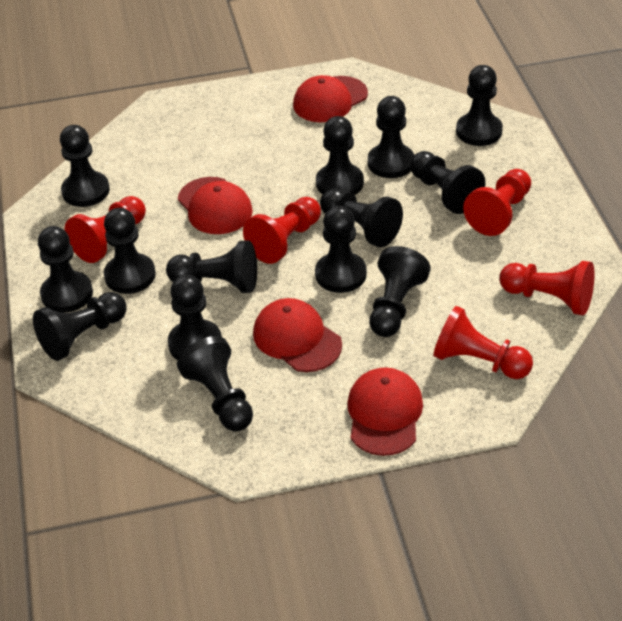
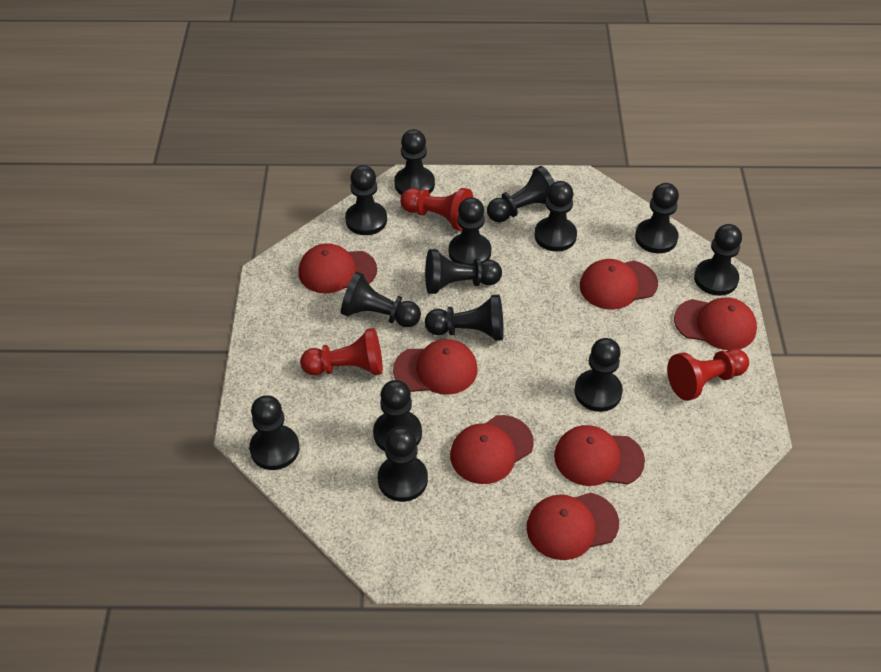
red cap: 4 -> 7
red pawn: 5 -> 3

